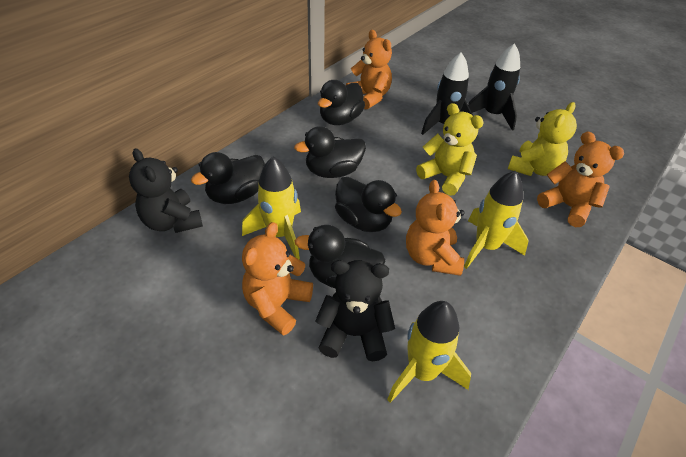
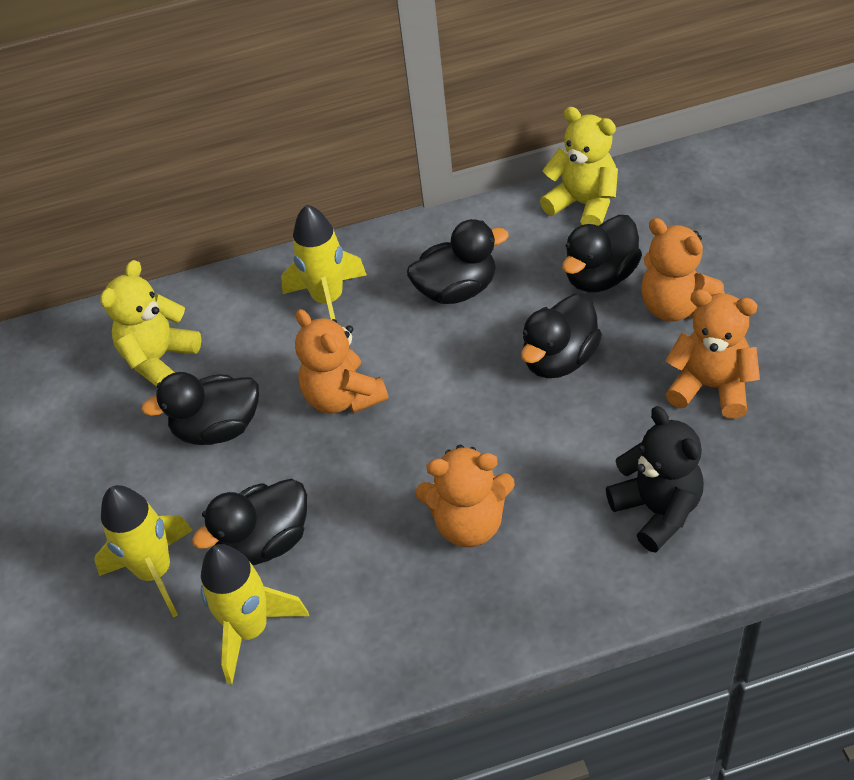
black rocket: 2 -> 0
black teddy bear: 2 -> 1

